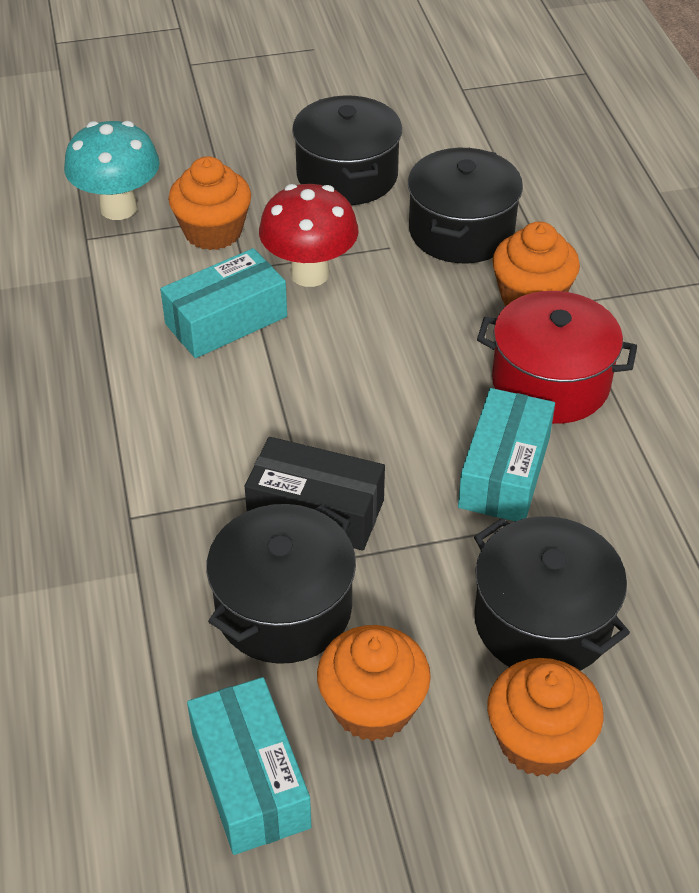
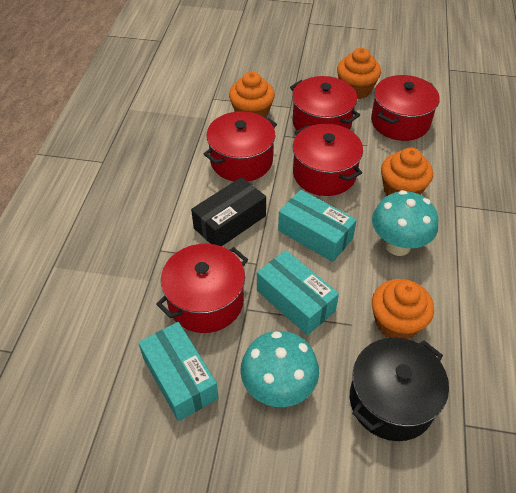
black pot: 4 -> 1
red mushroom: 1 -> 0
red pot: 1 -> 5
turquoise mushroom: 1 -> 2

